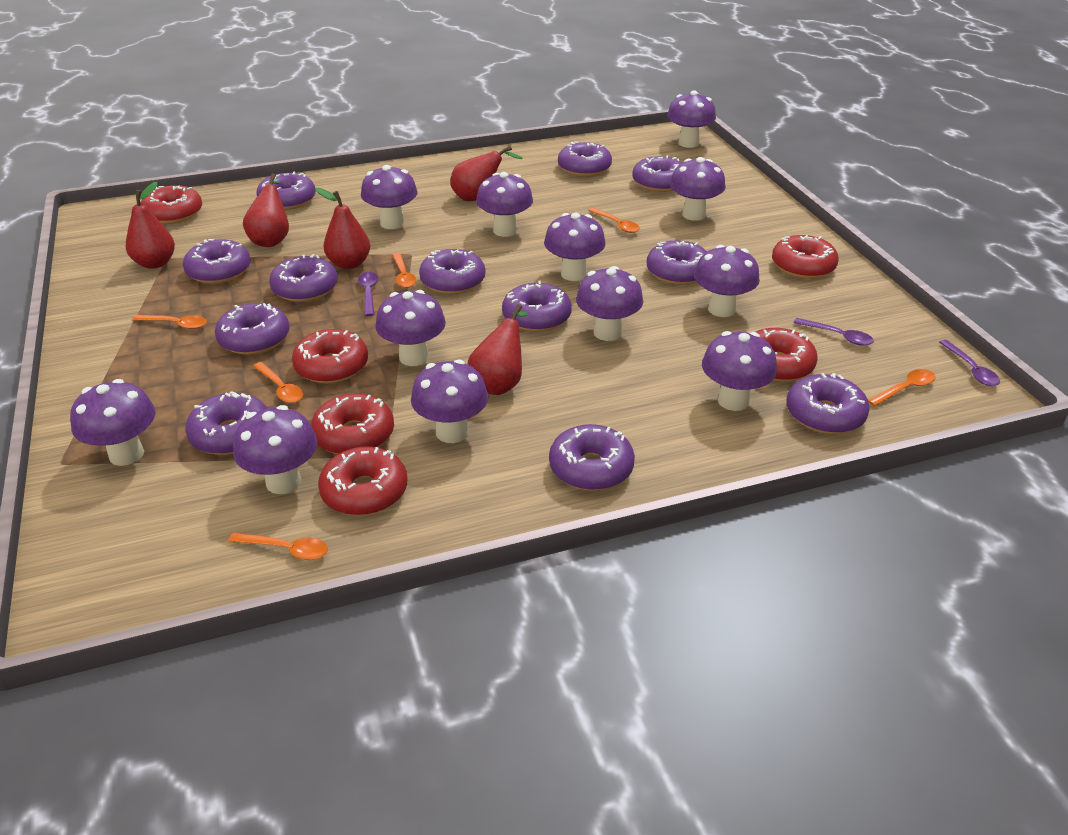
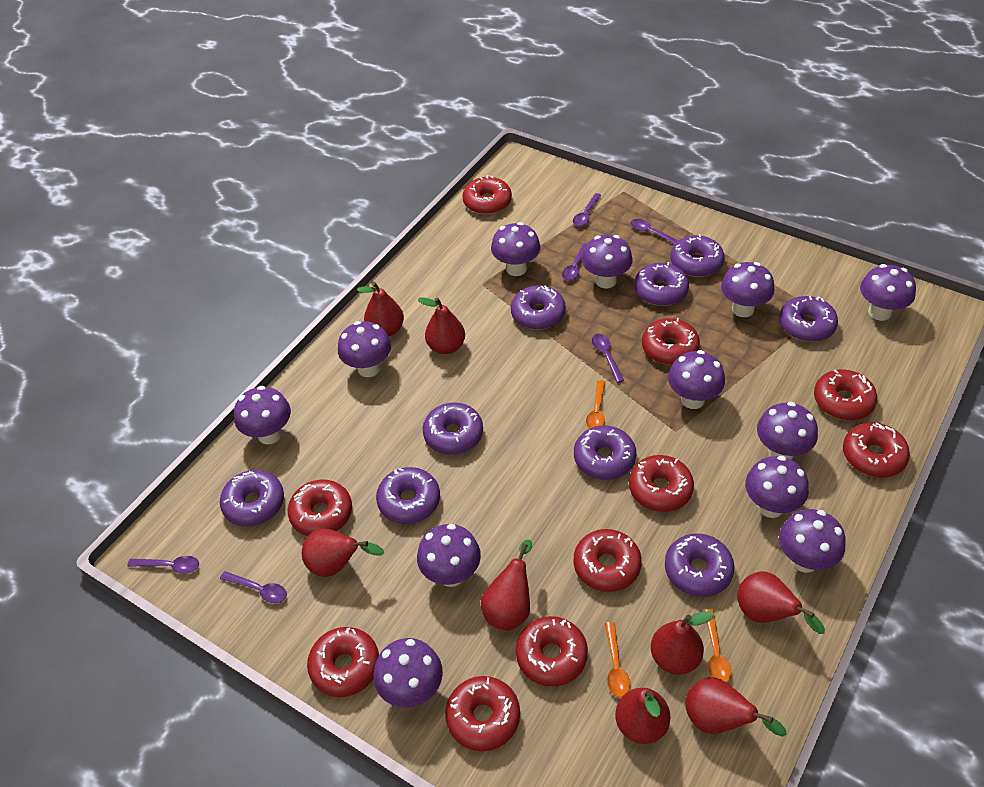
orange spoon: 6 -> 3
purple donut: 12 -> 9
purple spoon: 3 -> 6
red donut: 6 -> 10
red pear: 5 -> 8

